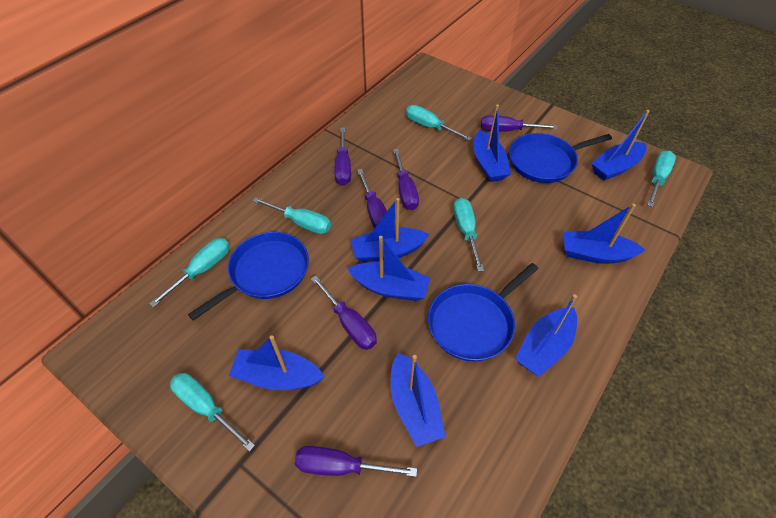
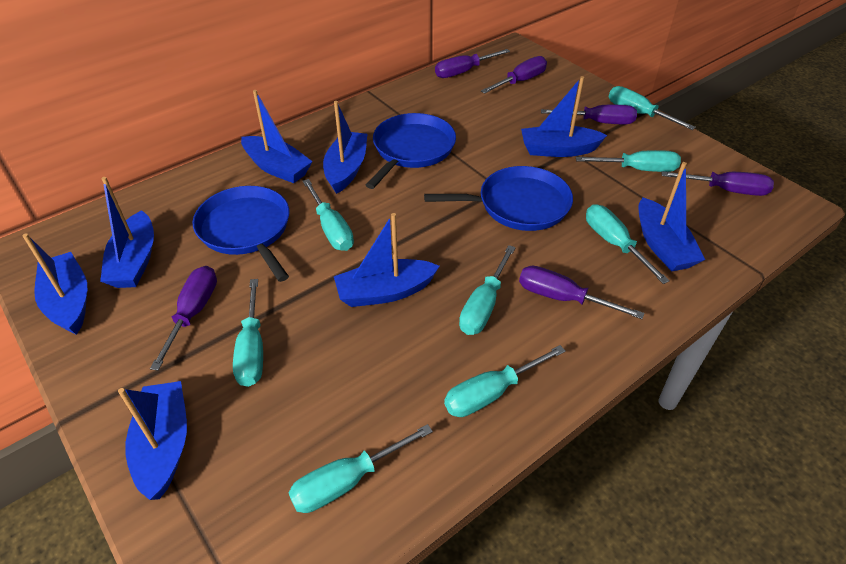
turquoise screwdriver: 6 -> 8

